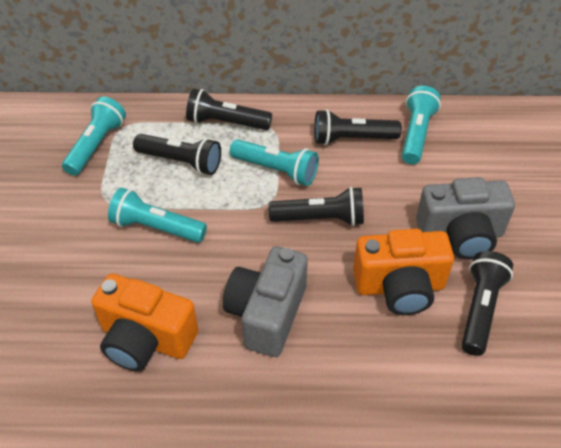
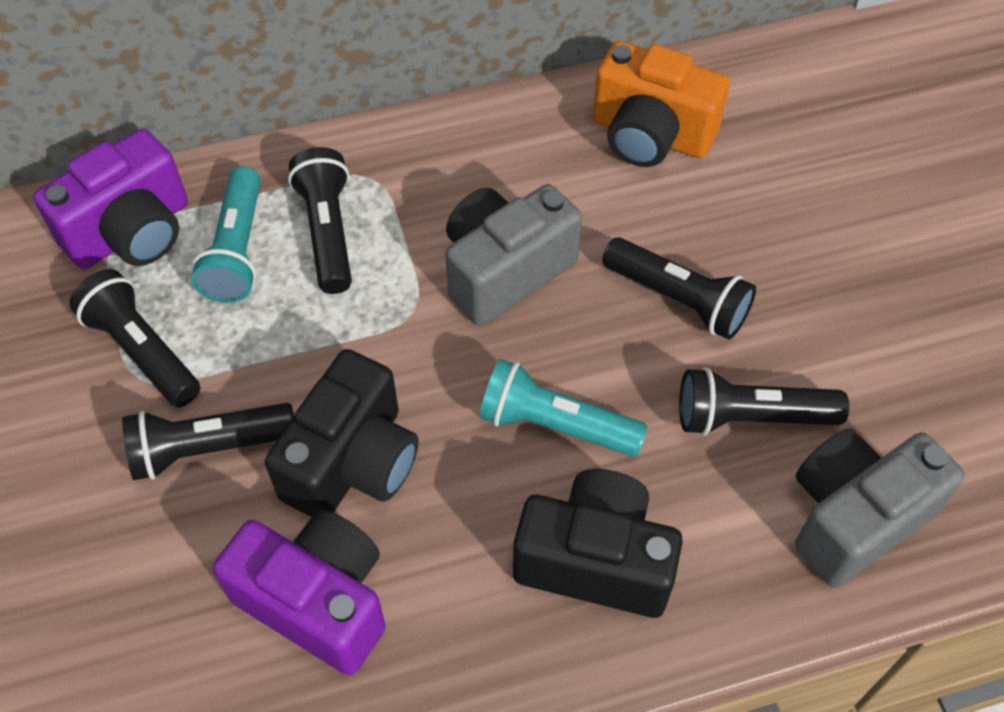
black camera: 0 -> 2
orange camera: 2 -> 1
purple camera: 0 -> 2
turquoise flashlight: 4 -> 2

